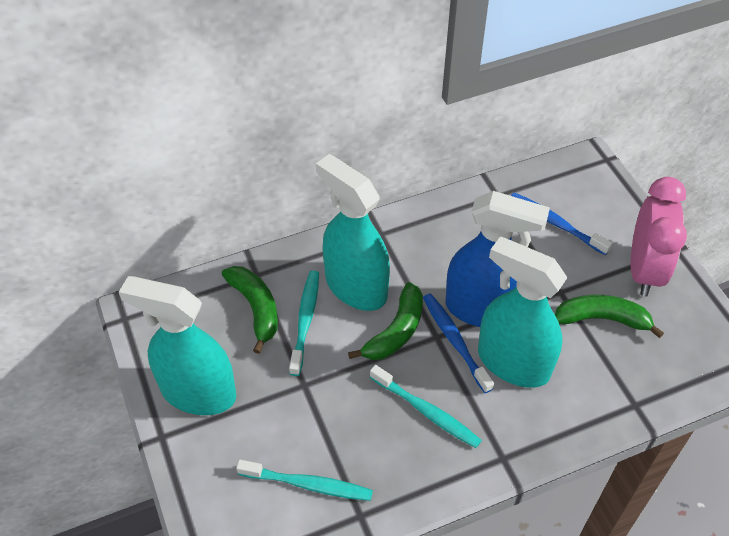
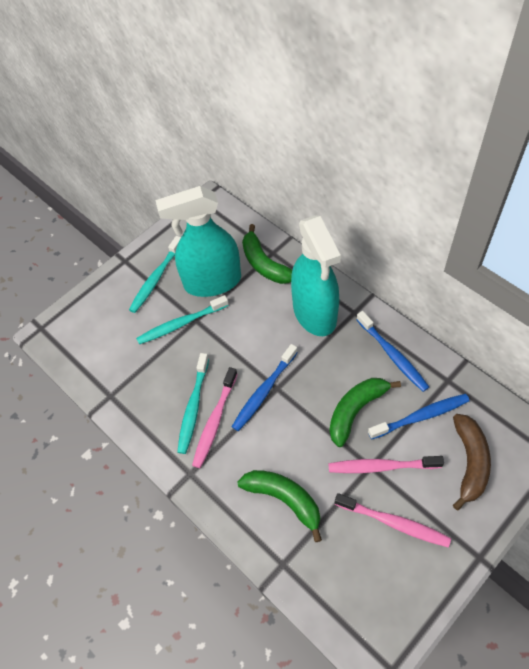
blue spray bottle: 1 -> 0
blue toothbrush: 2 -> 3
brown banana: 0 -> 1
pink clock: 1 -> 0
pink toothbrush: 0 -> 3
turquoise spray bottle: 3 -> 2

